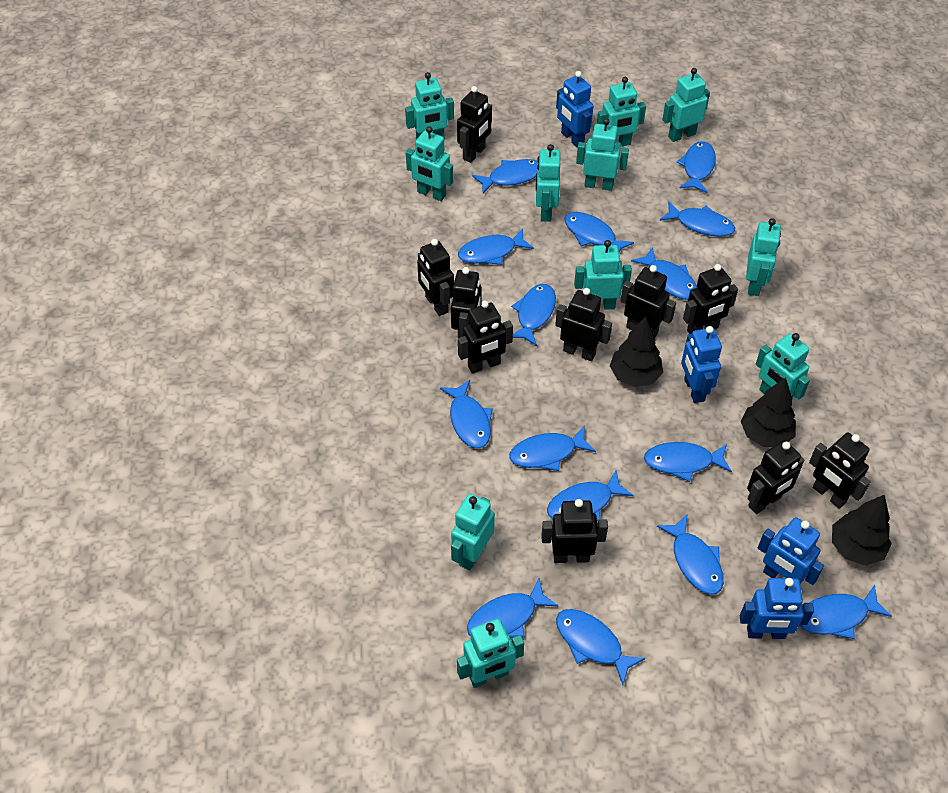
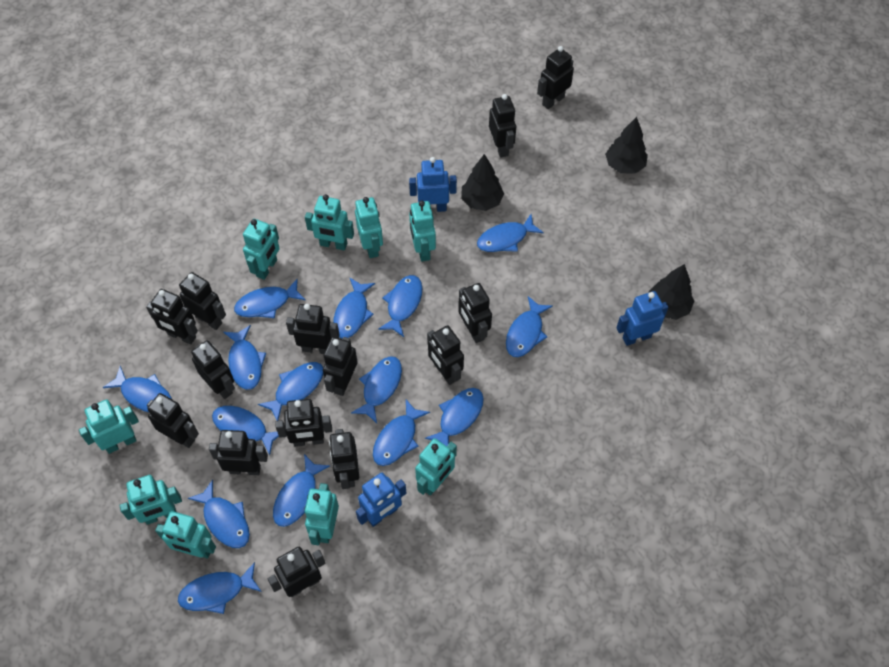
black robot: 10 -> 14
blue robot: 4 -> 3
turquoise robot: 11 -> 9

